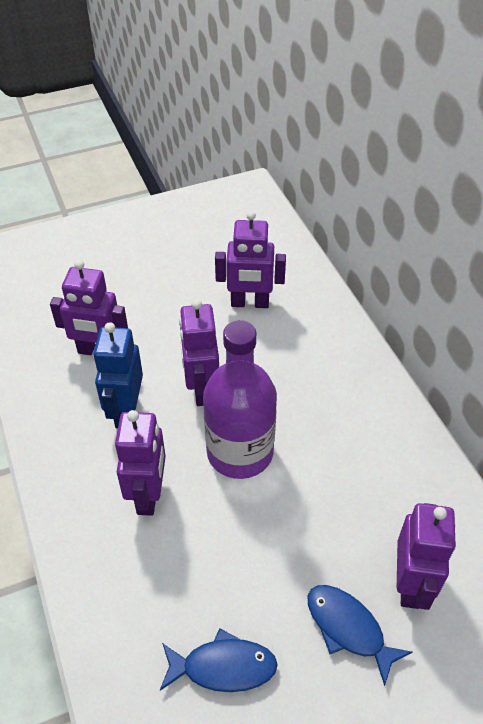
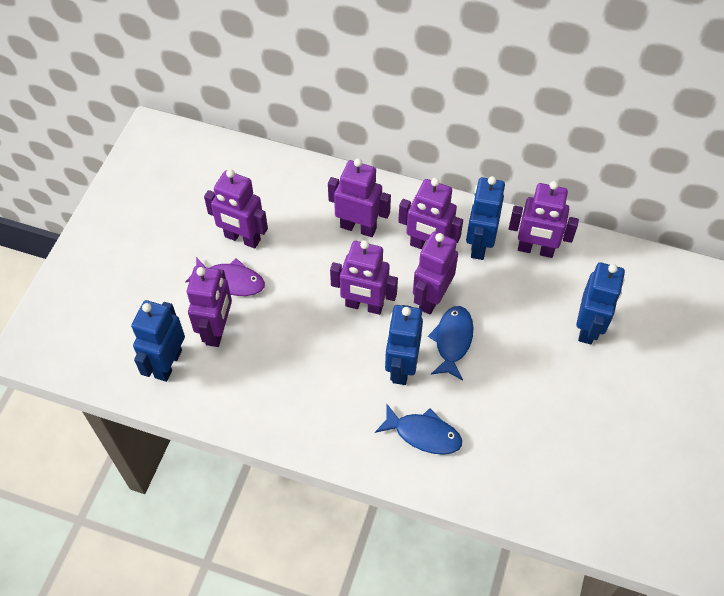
blue robot: 1 -> 4
purple bottle: 1 -> 0
purple fish: 0 -> 1
purple robot: 5 -> 7

